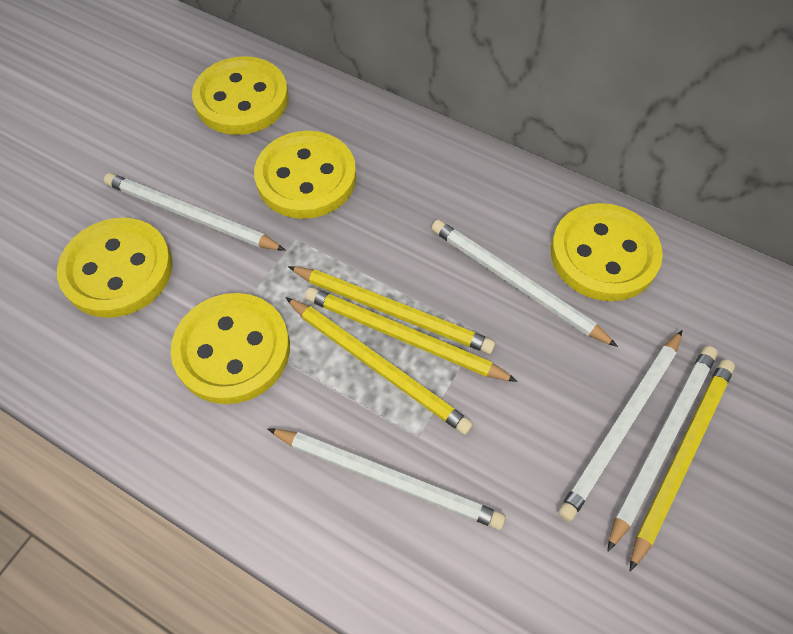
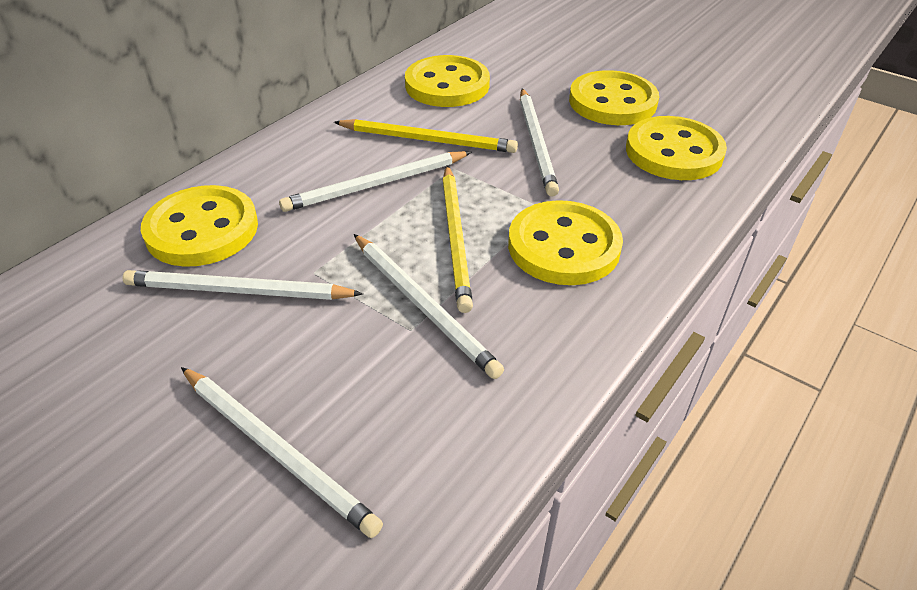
yellow pencil: 4 -> 2

